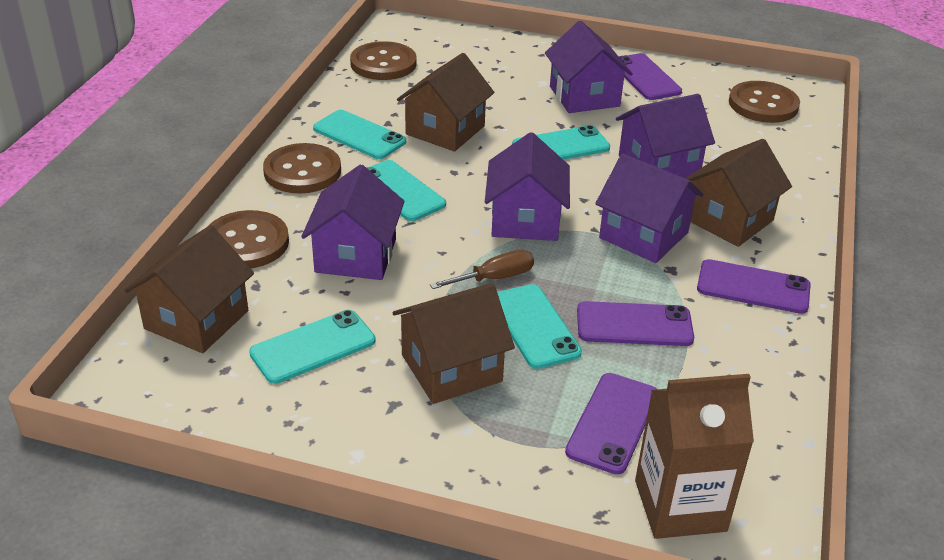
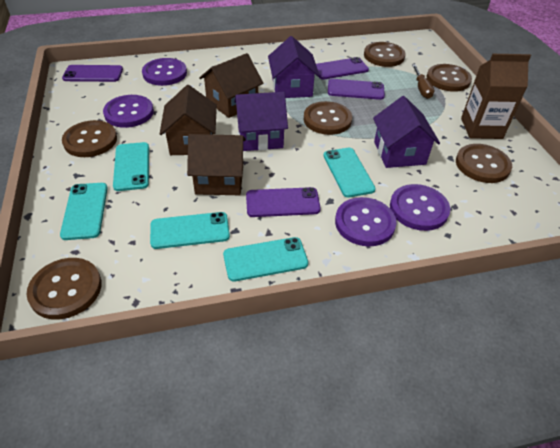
brown button: 4 -> 6
brown house: 4 -> 3
purple button: 0 -> 4
purple house: 5 -> 3

